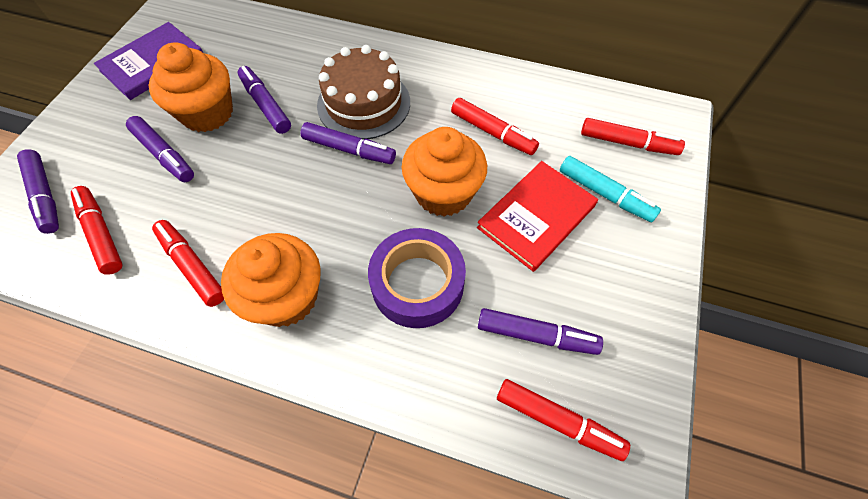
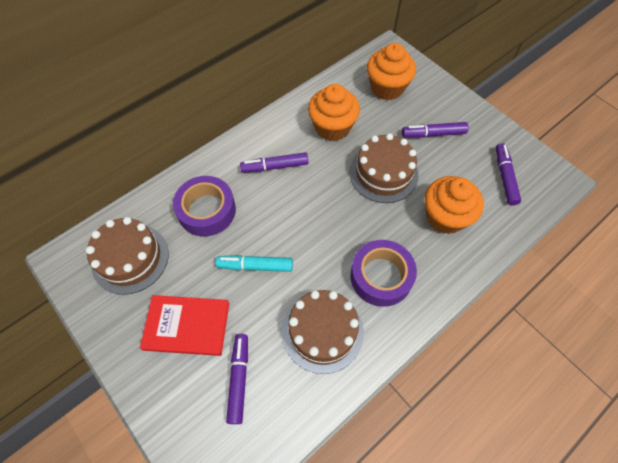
brown cake: 1 -> 3
purple book: 1 -> 0
purple marker: 5 -> 4
purple tape: 1 -> 2
red marker: 5 -> 0

